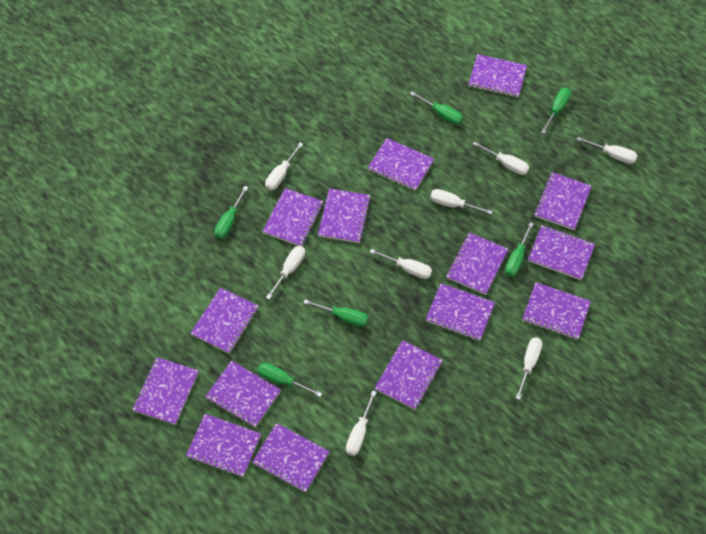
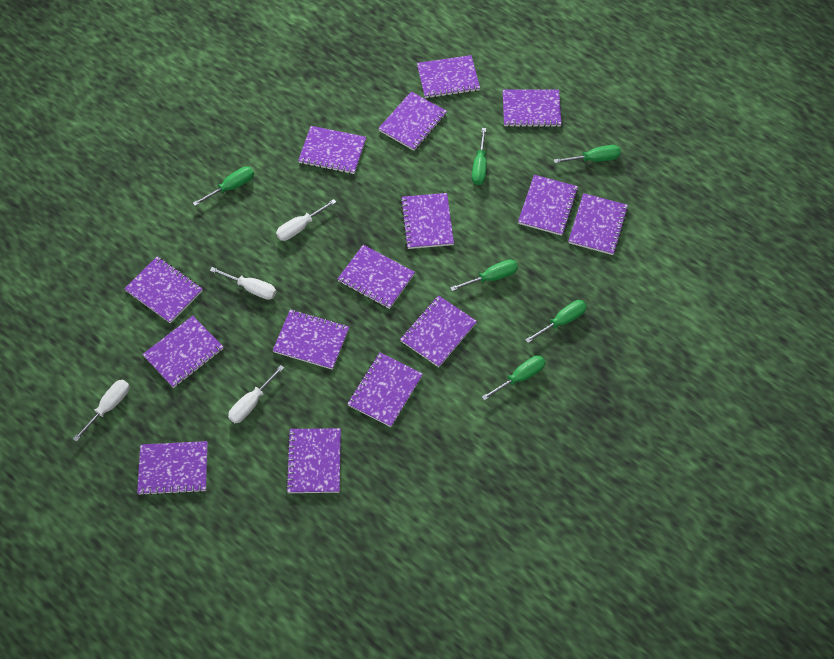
white screwdriver: 8 -> 4

